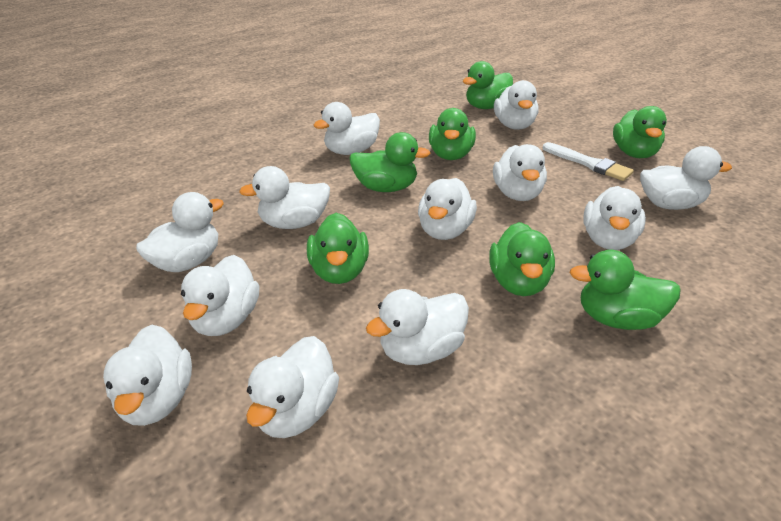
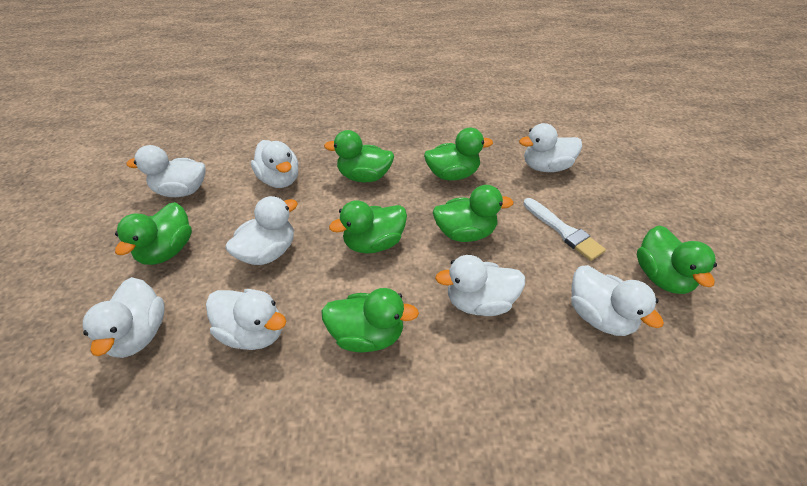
white duck: 12 -> 8

